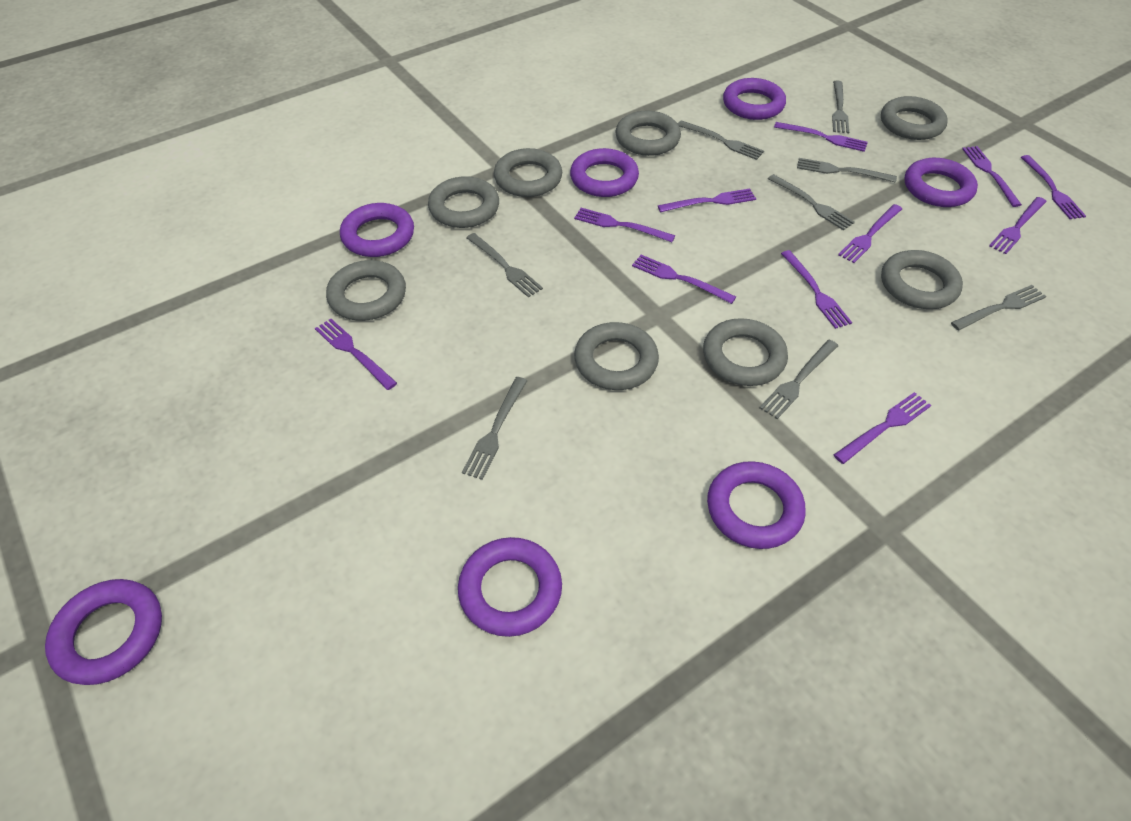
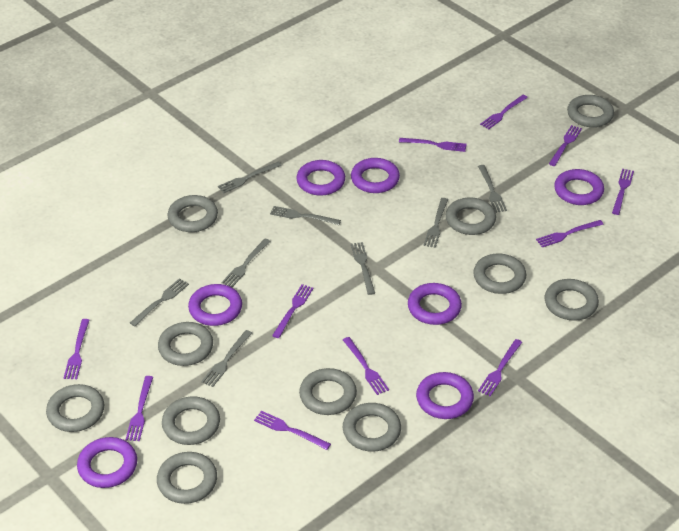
grey ring: 8 -> 11

